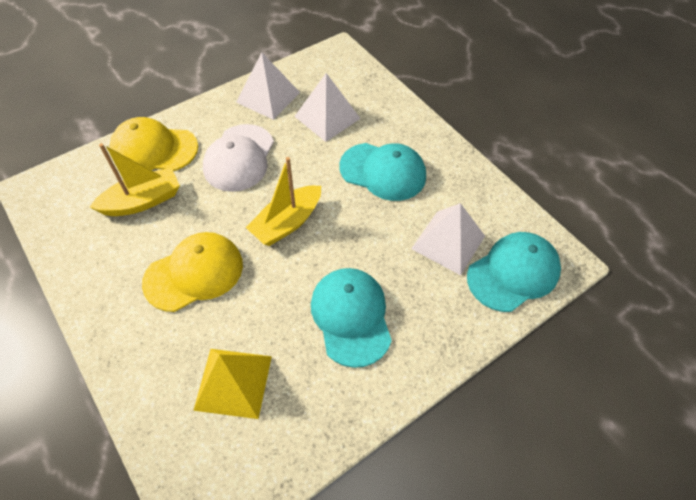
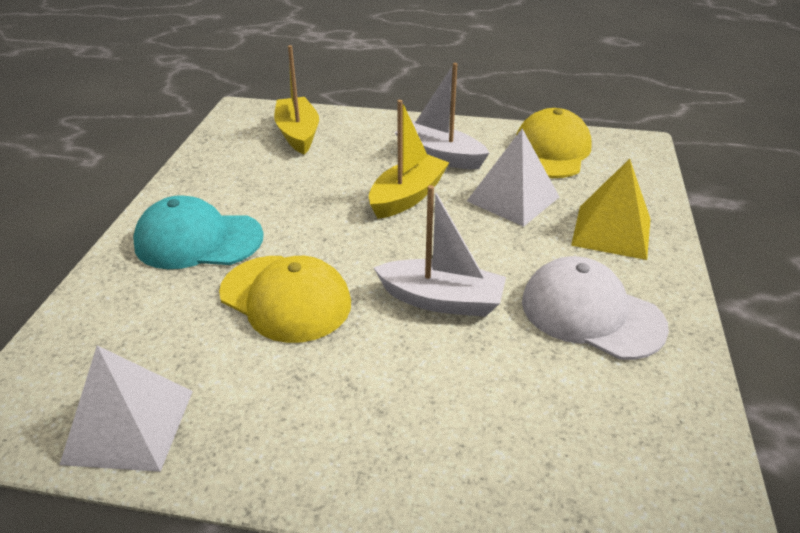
turquoise cap: 3 -> 1
white boat: 0 -> 2
white pyramid: 3 -> 2

